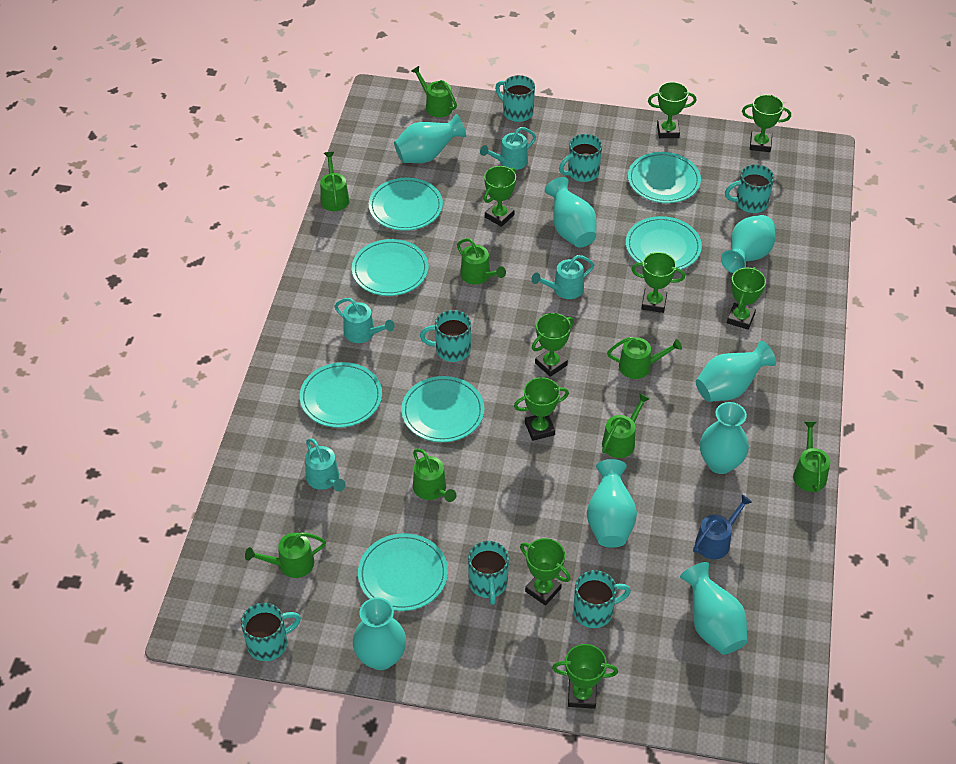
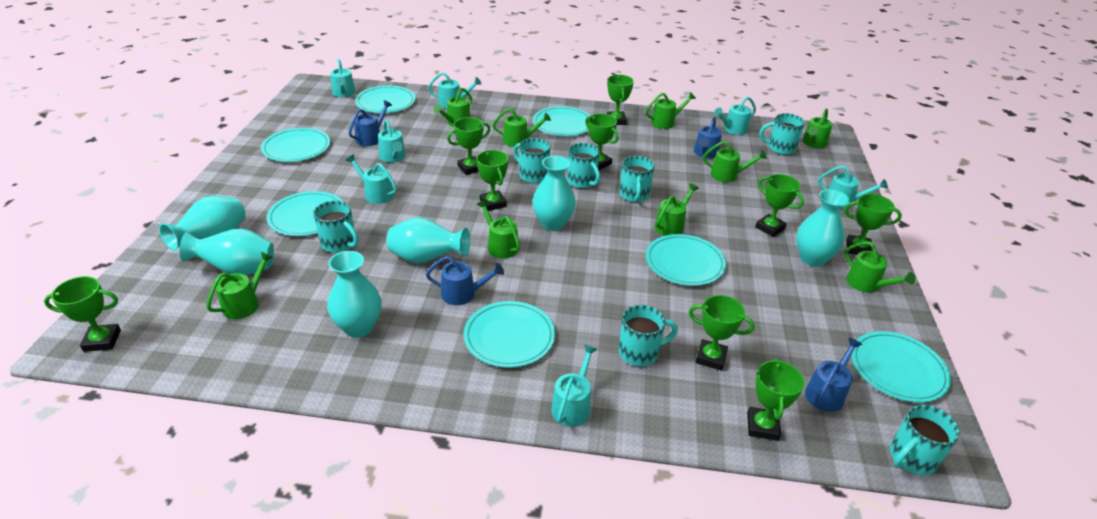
blue watering can: 1 -> 4
green watering can: 8 -> 9
turquoise vase: 8 -> 6
turquoise watering can: 4 -> 7

